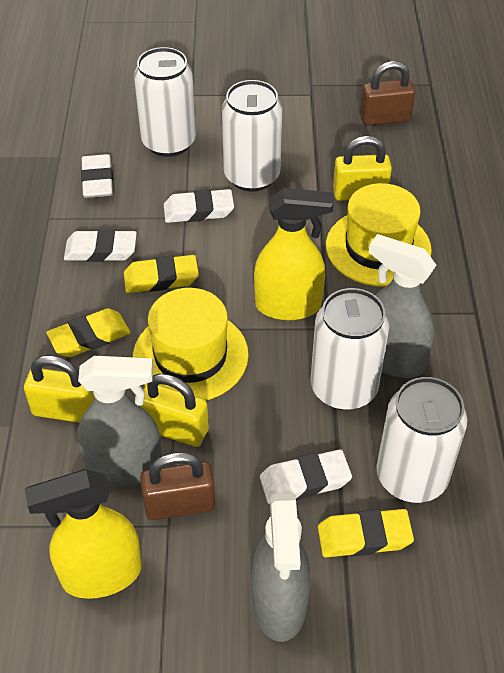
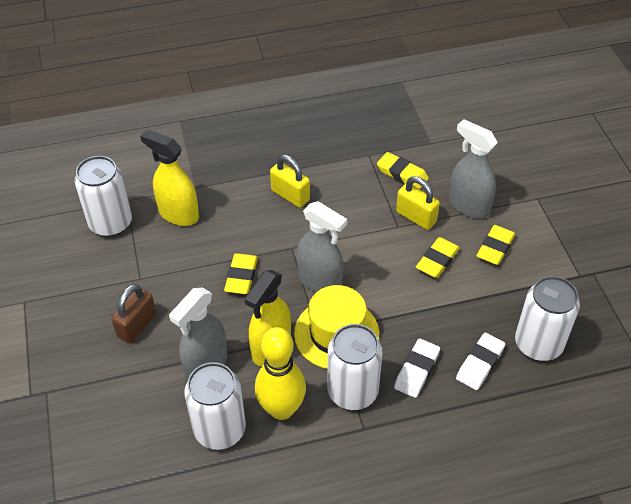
brown padlock: 2 -> 1
white eraser: 4 -> 2
yellow bowling pin: 0 -> 1
yellow eraser: 3 -> 4
yellow hat: 2 -> 1
yellow padlock: 3 -> 2

